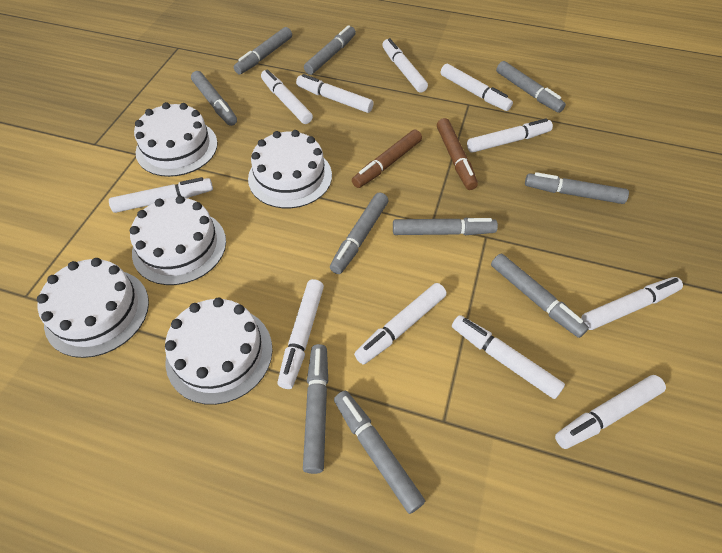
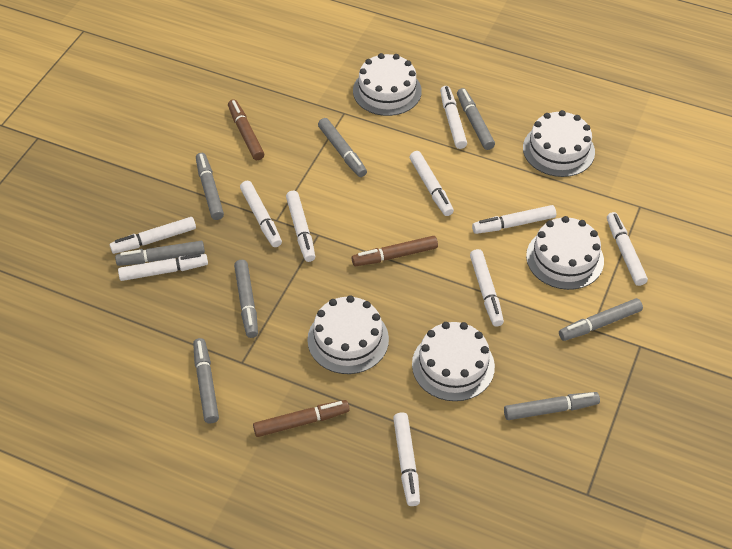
brown marker: 2 -> 3
grey marker: 10 -> 8
white marker: 11 -> 10

